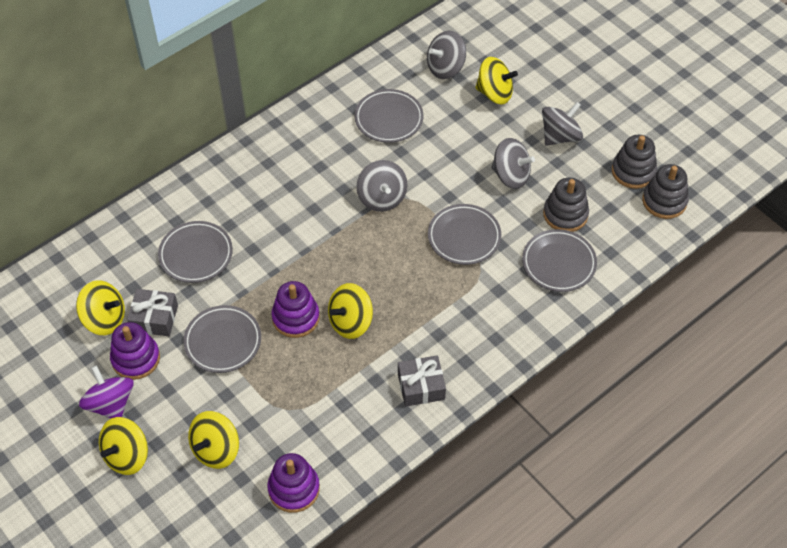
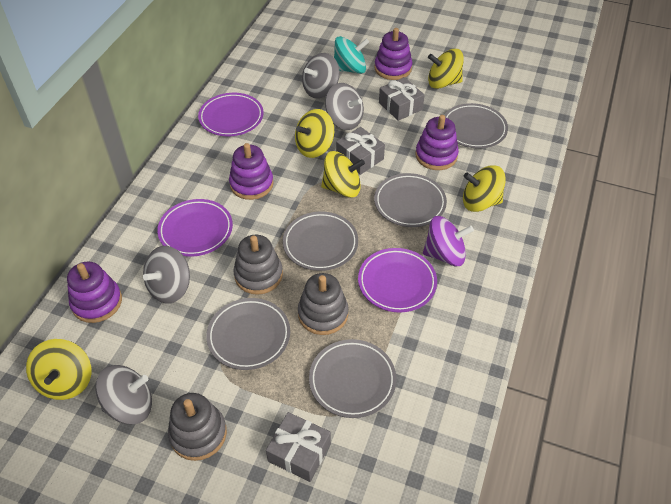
grey gift: 2 -> 3
purple plate: 0 -> 3
purple stacking toy: 3 -> 4
turquoise spinning top: 0 -> 1

